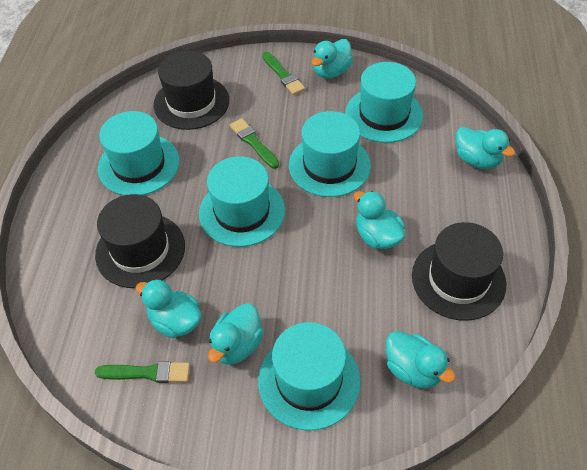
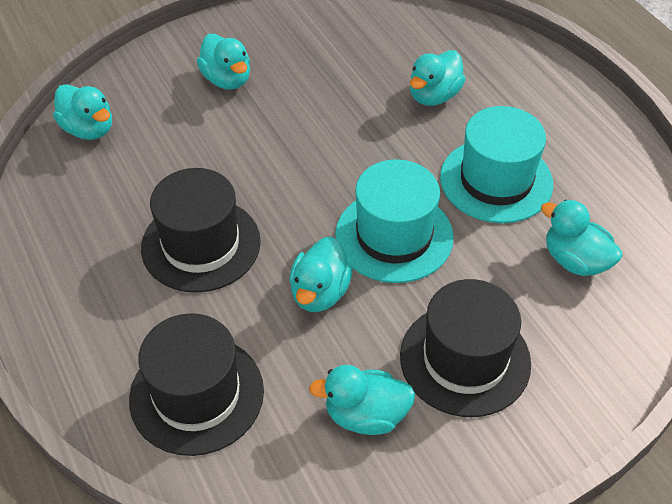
green brush: 3 -> 0
turquoise hat: 5 -> 2

